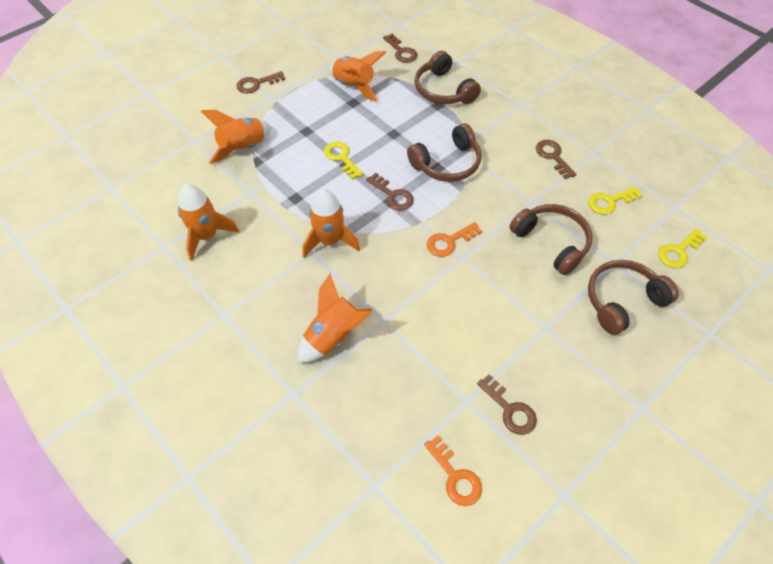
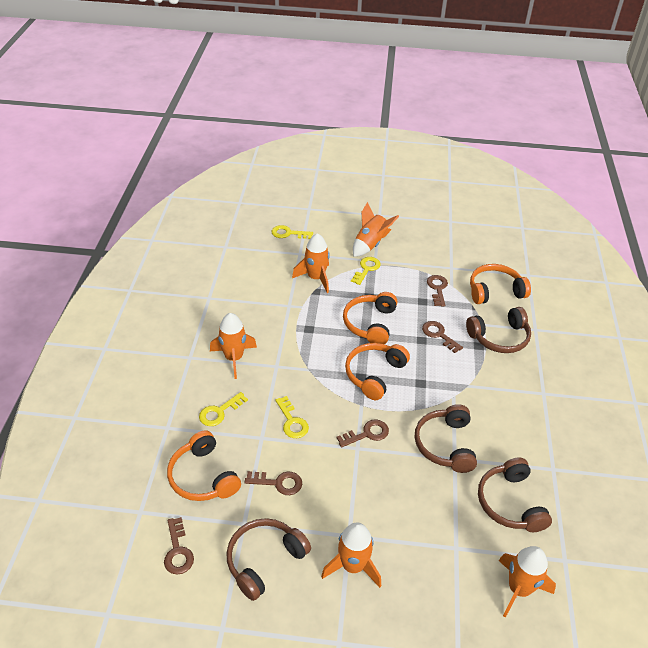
orange headphones: 0 -> 4
orange key: 2 -> 0
yellow key: 3 -> 4

